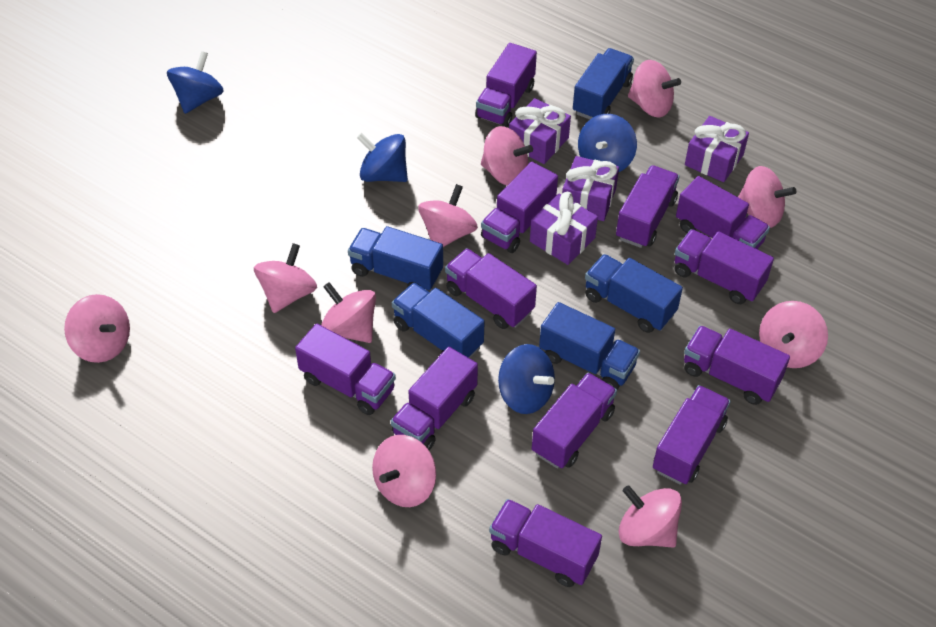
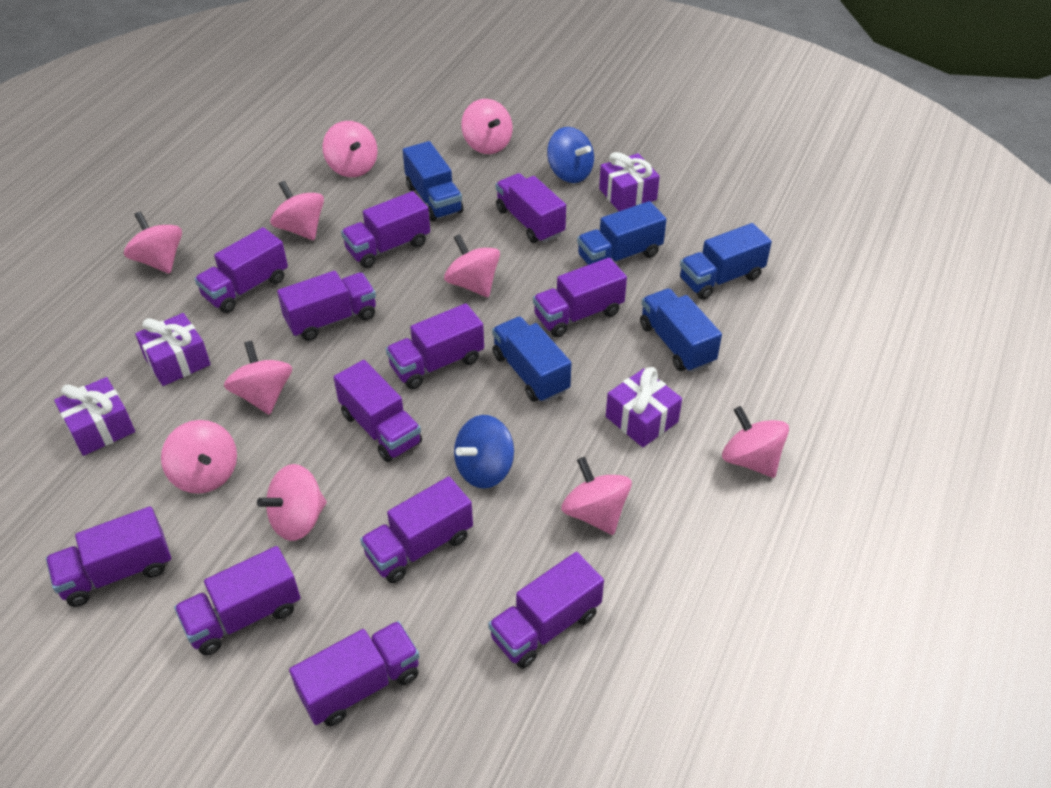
blue spinning top: 4 -> 2

